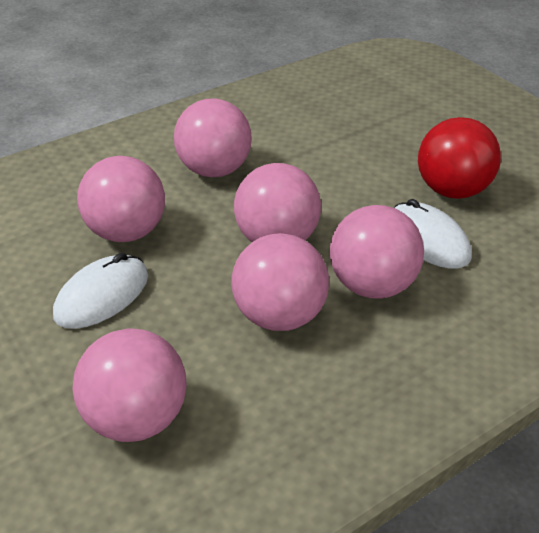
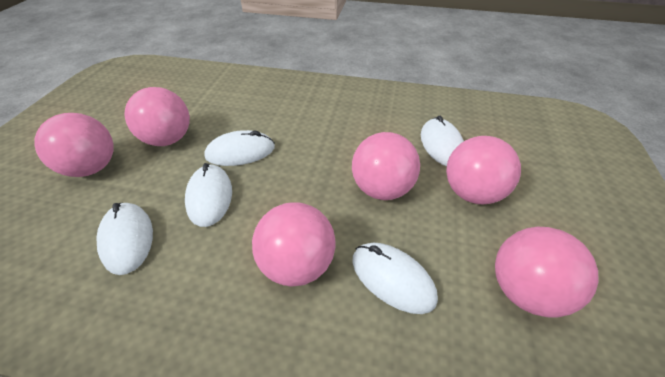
red ball: 1 -> 0
white mouse: 2 -> 5

